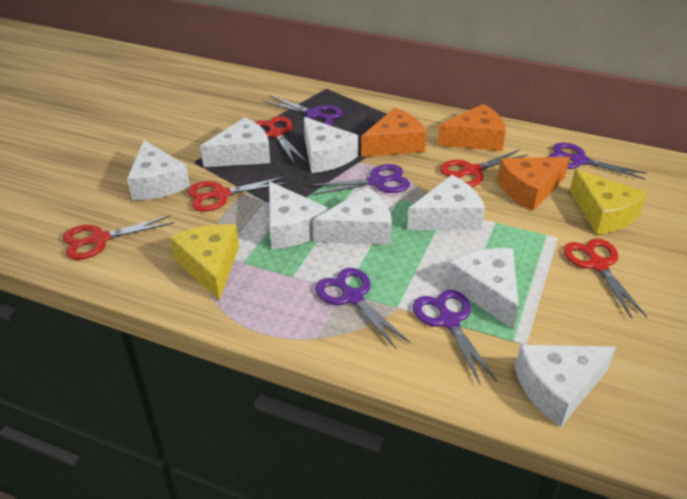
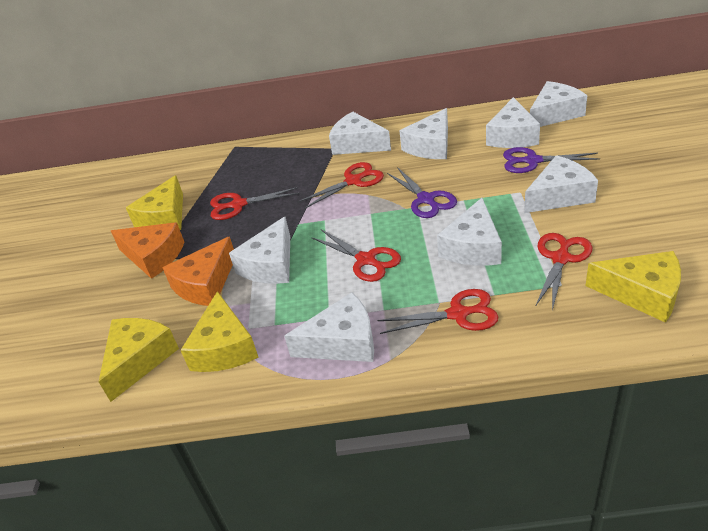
orange cheese: 3 -> 2
purple scissors: 5 -> 2
yellow cheese: 2 -> 4

